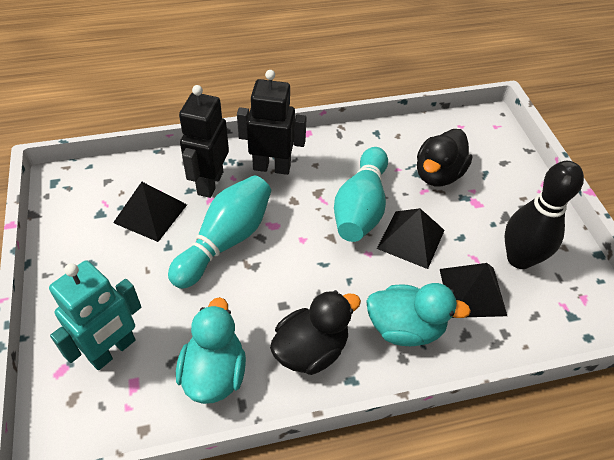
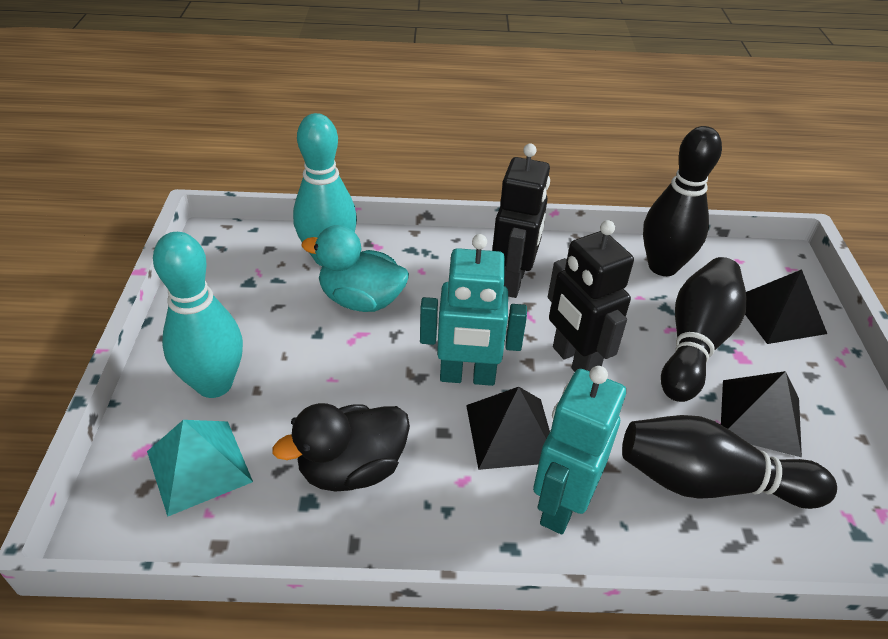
black bowling pin: 1 -> 3
black duck: 2 -> 1
turquoise duck: 2 -> 1
turquoise pyramid: 0 -> 1
turquoise robot: 1 -> 2

